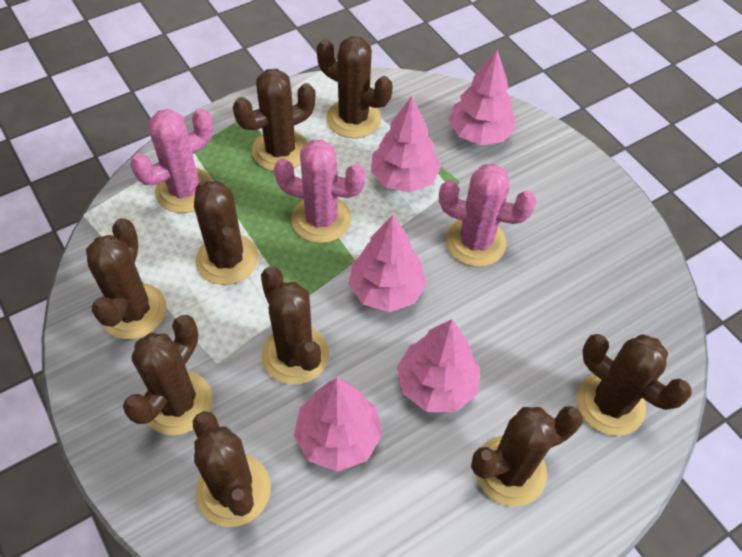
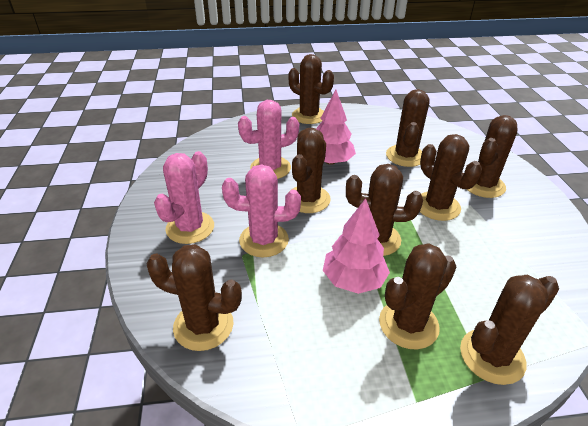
pink tree: 5 -> 2

